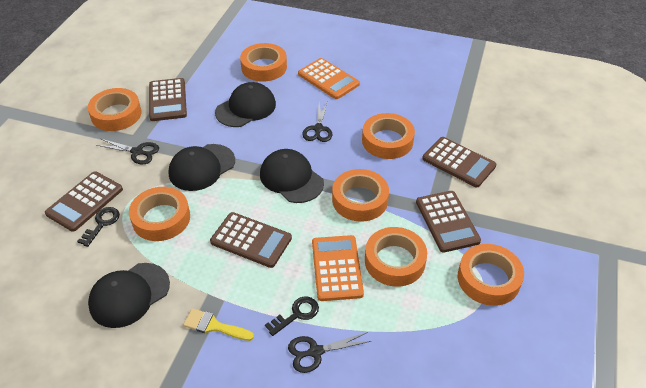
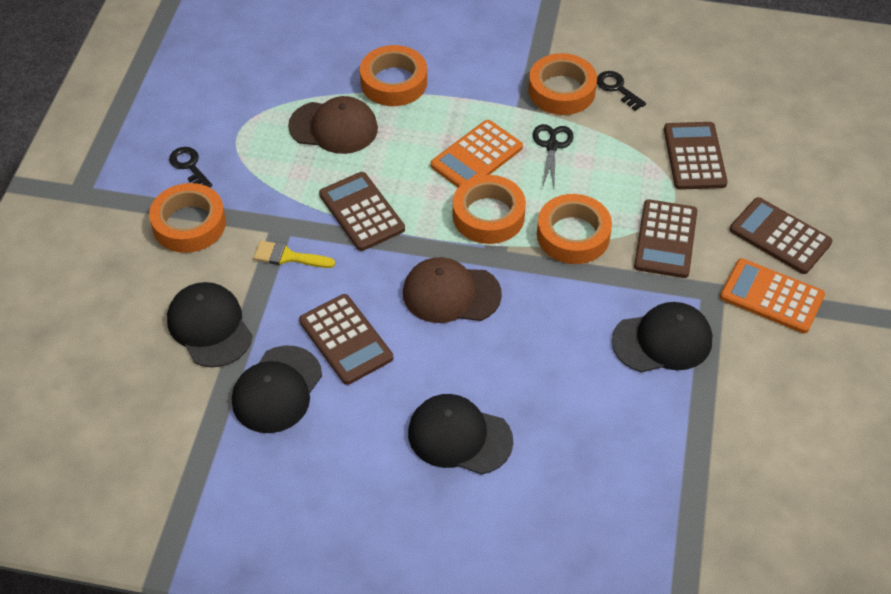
black scissors: 3 -> 1
brown cap: 0 -> 2
orange tape: 7 -> 5

